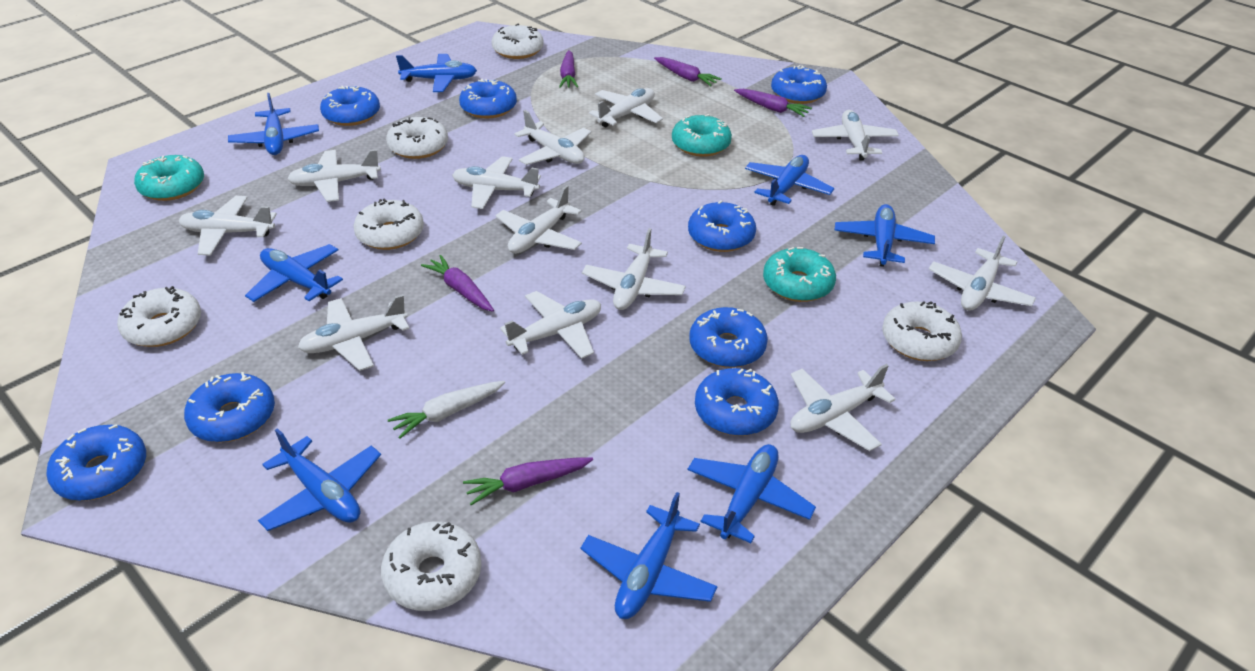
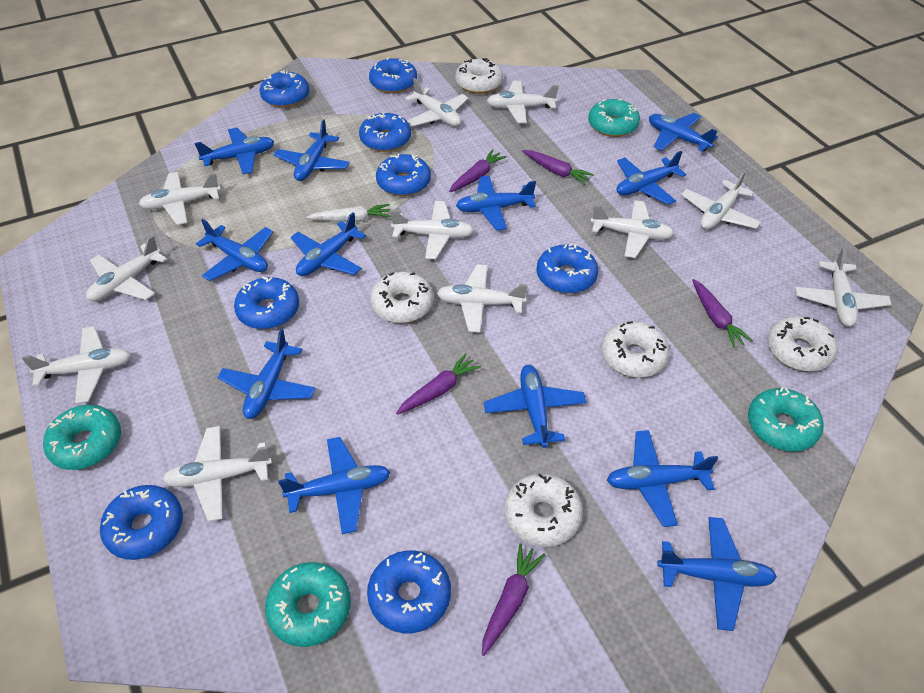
blue plane: 8 -> 12
turquoise donut: 3 -> 4
white donut: 6 -> 5
white plane: 12 -> 11

